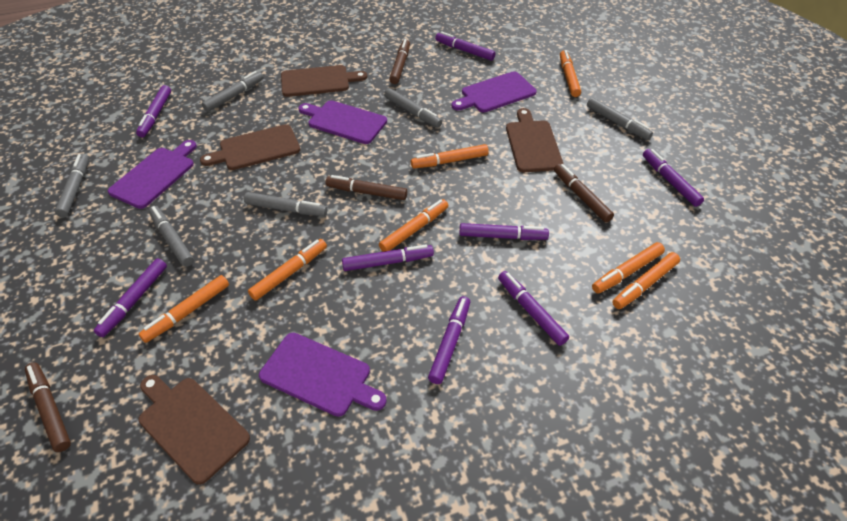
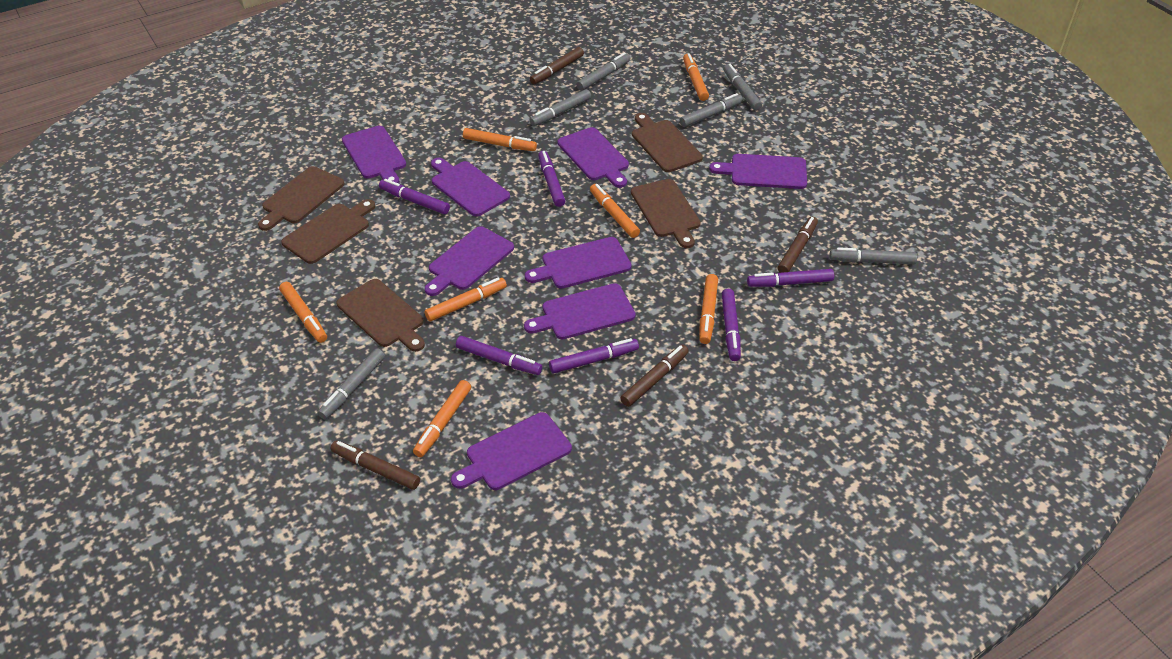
brown cutting board: 4 -> 5
purple cutting board: 4 -> 8
purple marker: 8 -> 6

